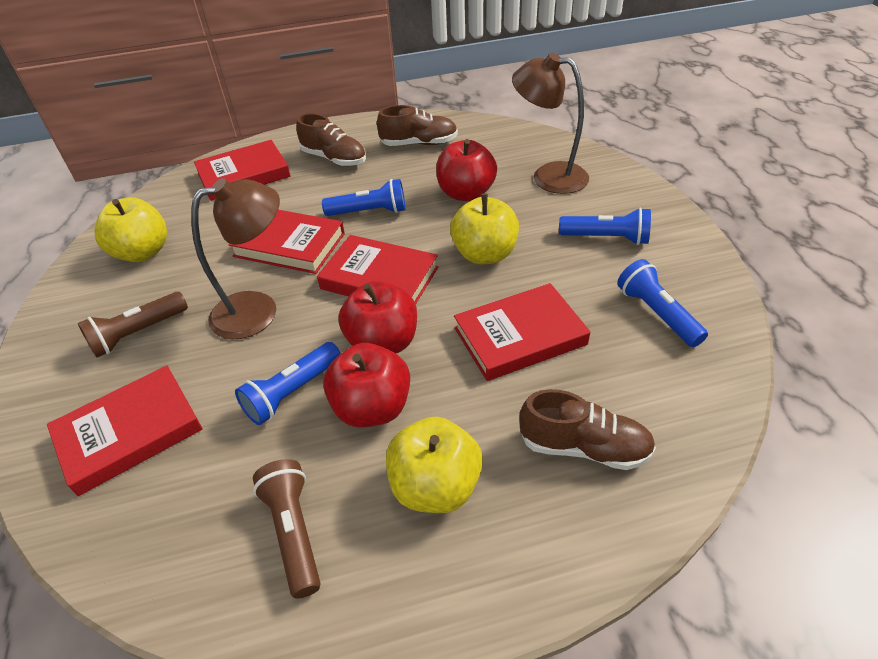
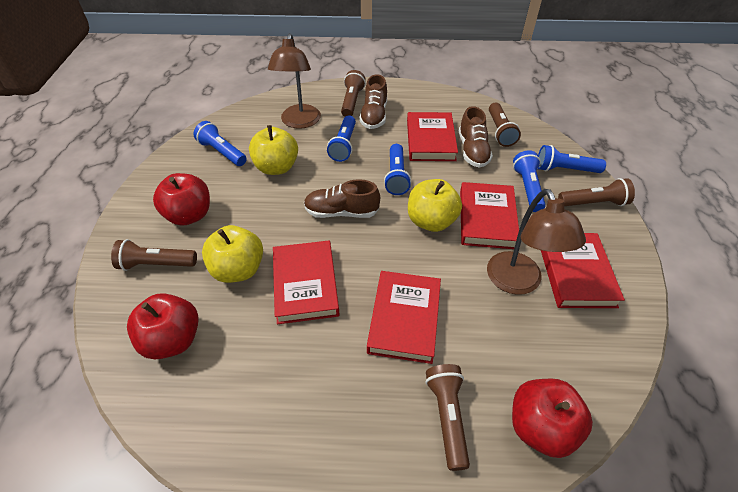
blue flashlight: 4 -> 5
brown flashlight: 2 -> 5

